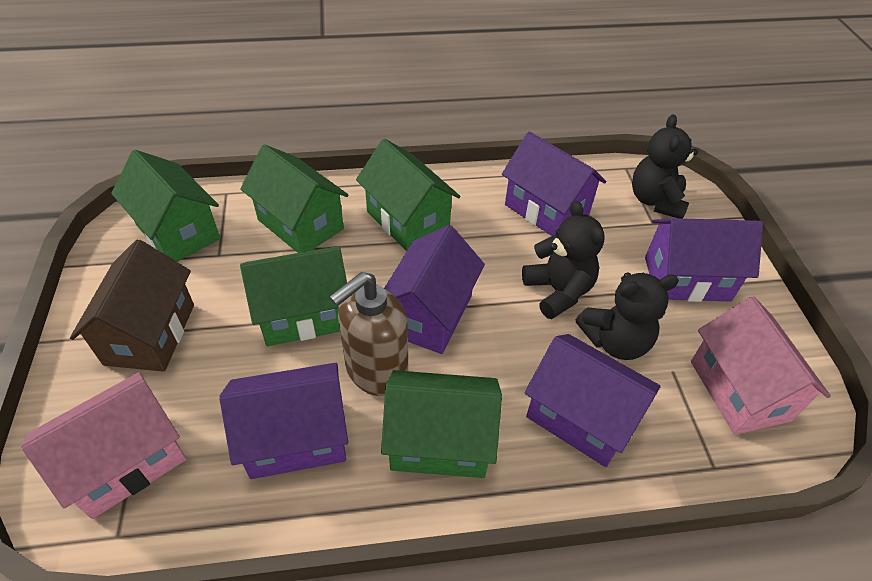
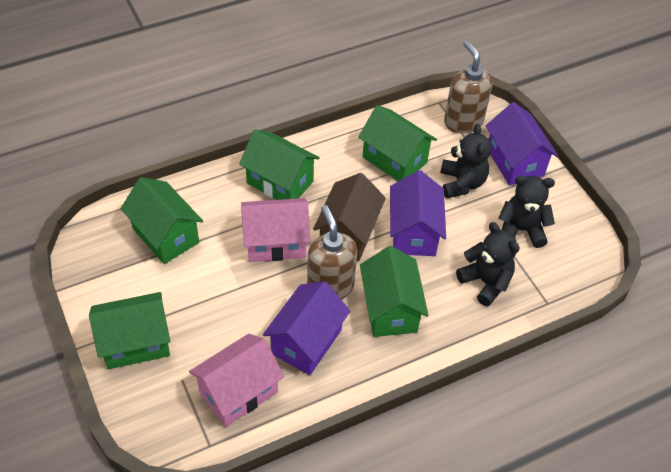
brown soap dispenser: 1 -> 2
purple house: 5 -> 3

